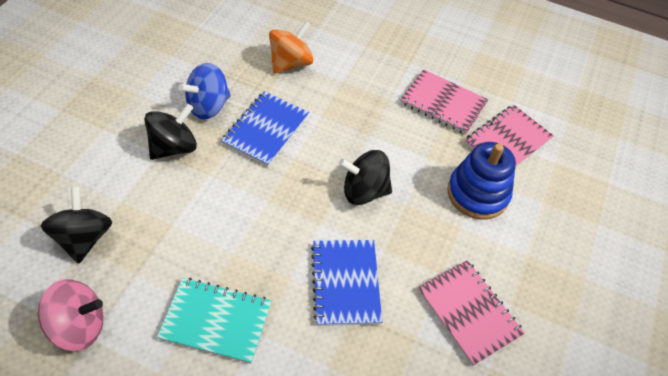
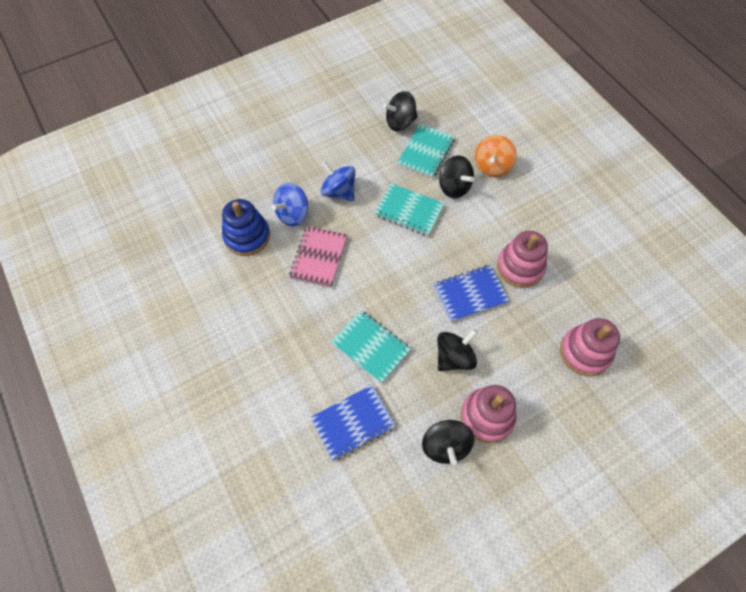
black spinning top: 3 -> 4
blue spinning top: 1 -> 2
pink notebook: 3 -> 1
pink spinning top: 1 -> 0
pink stacking toy: 0 -> 3
turquoise notebook: 1 -> 3

